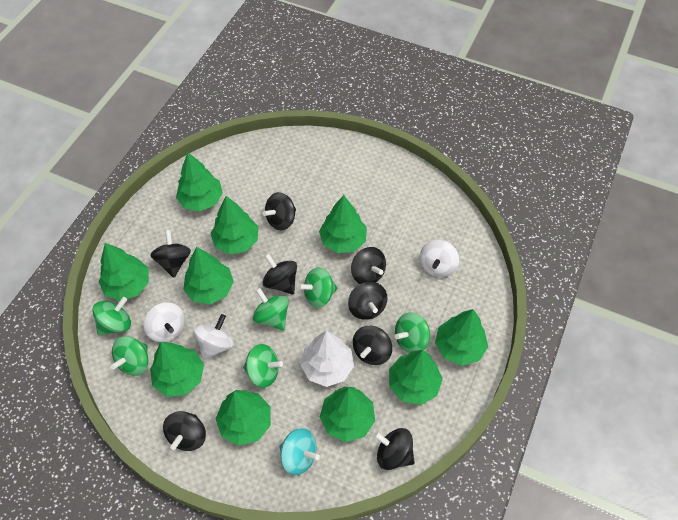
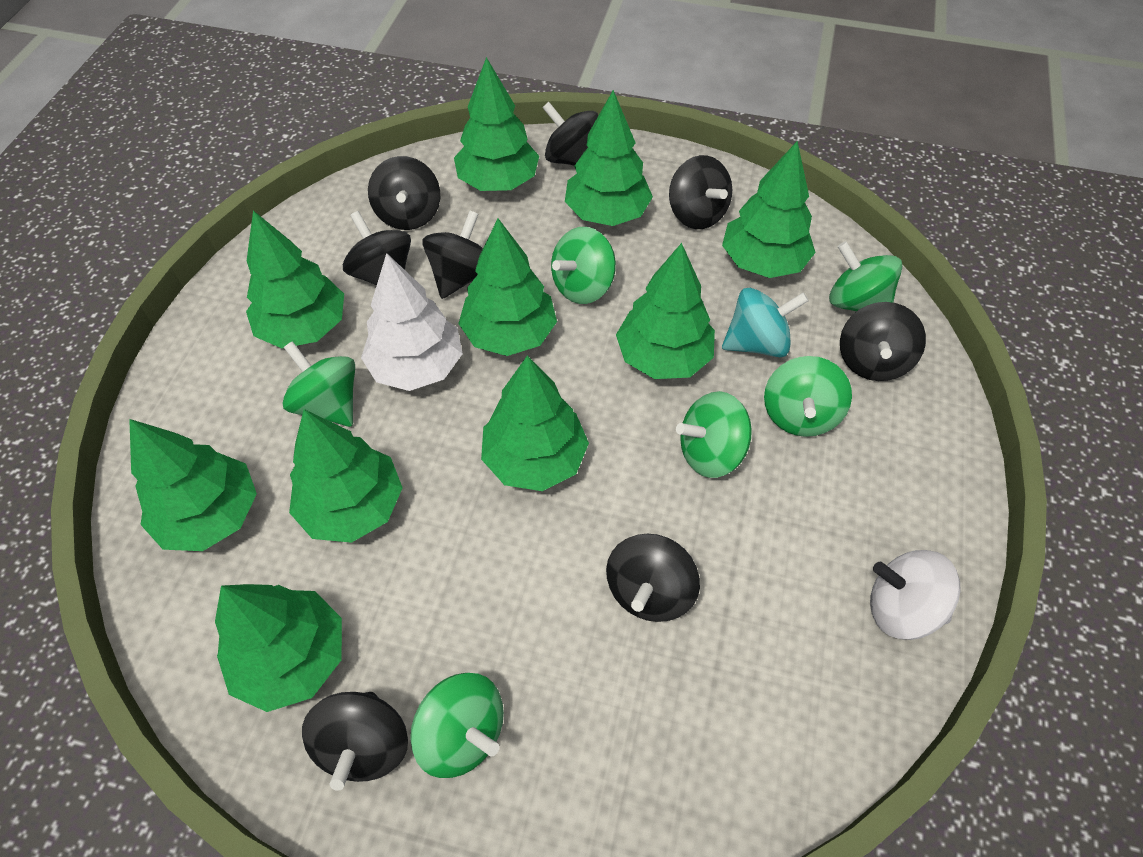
white spinning top: 3 -> 1

